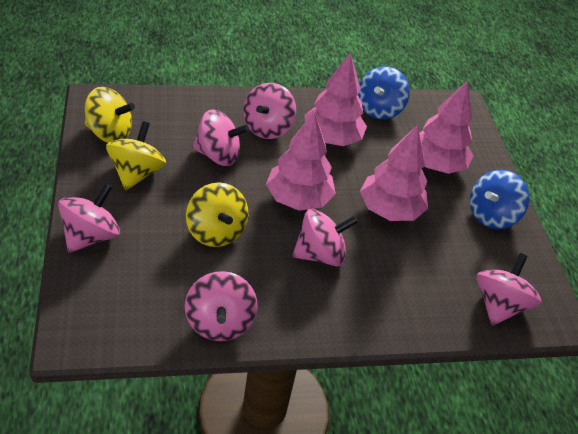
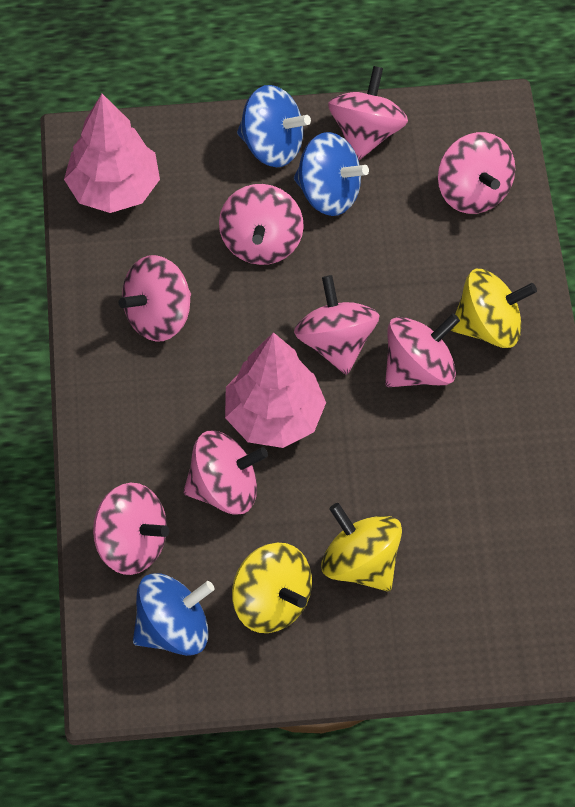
blue spinning top: 2 -> 3
pink spinning top: 6 -> 8
pink tree: 4 -> 2

